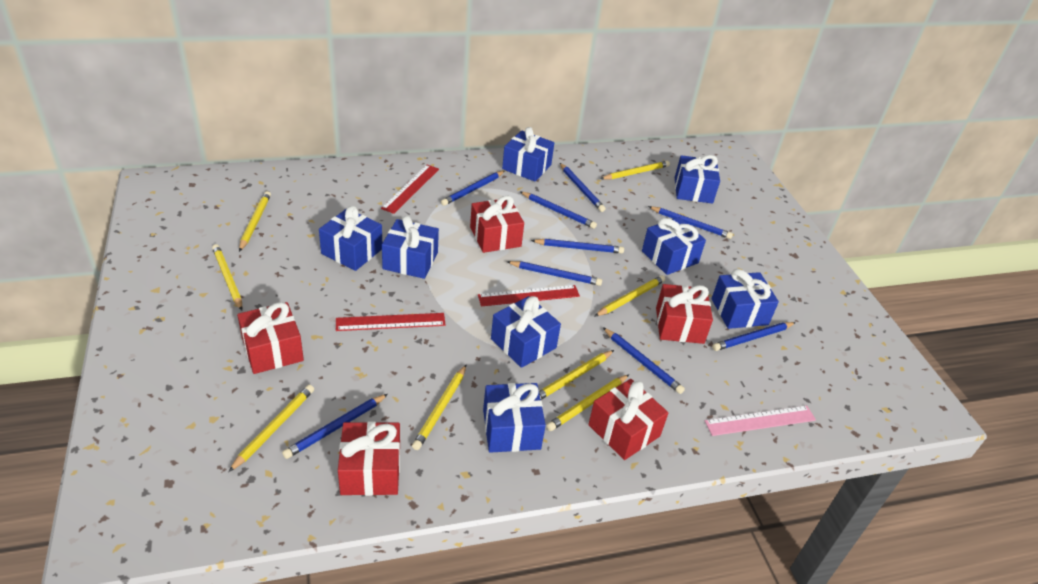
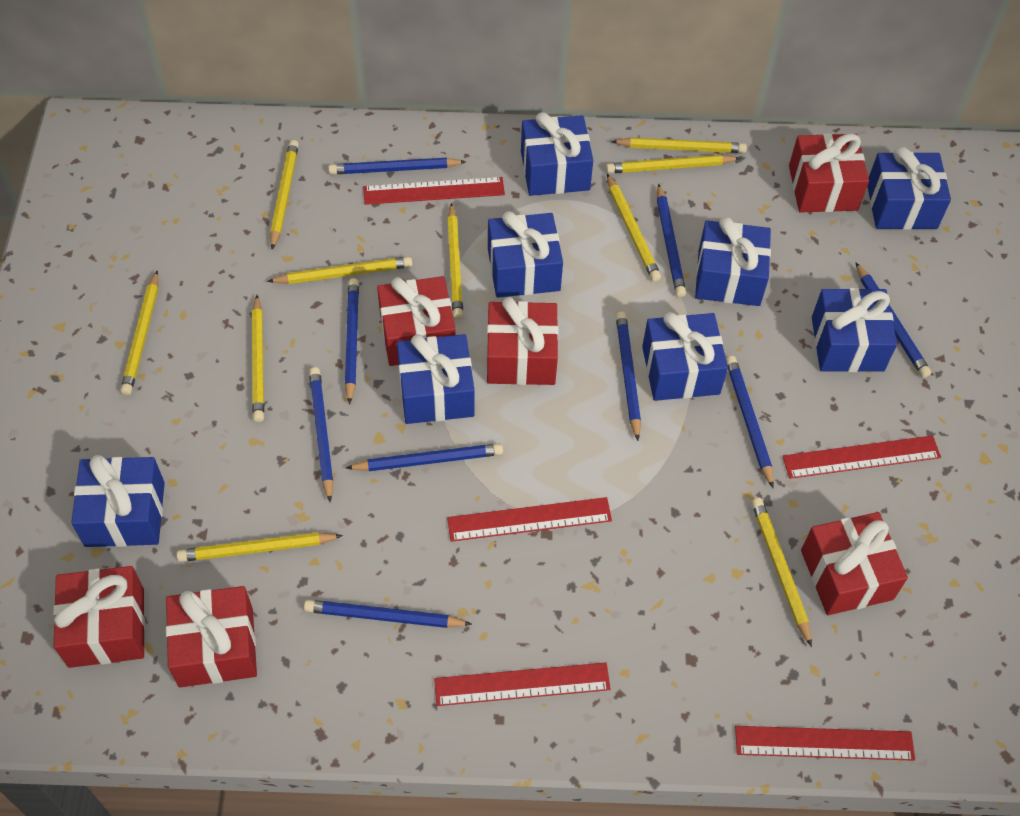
pink ruler: 1 -> 0
red gift: 5 -> 6
red ruler: 3 -> 5
yellow pencil: 8 -> 10

